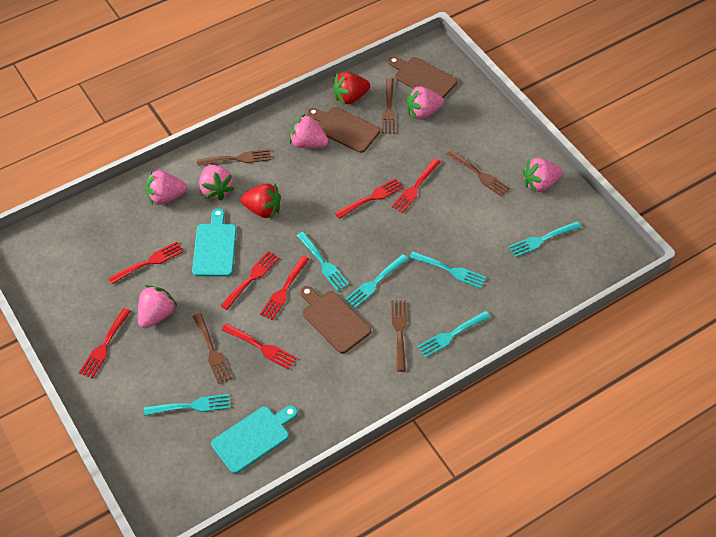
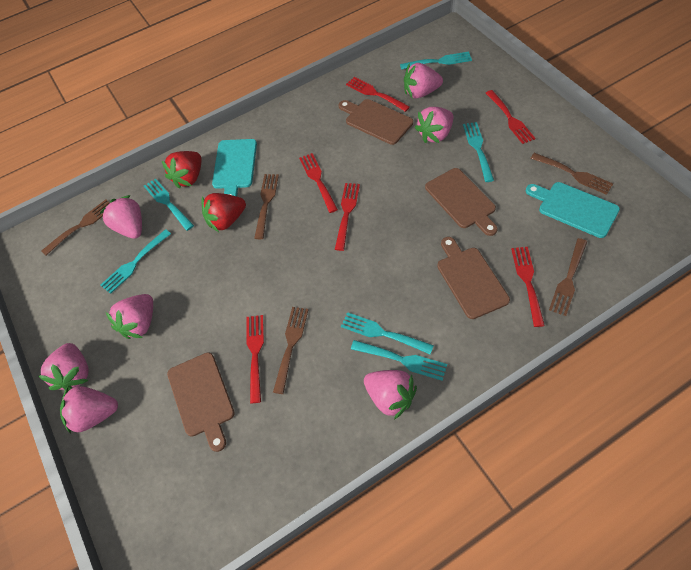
brown cutting board: 3 -> 4
pink strawberry: 6 -> 7
red fork: 7 -> 6

